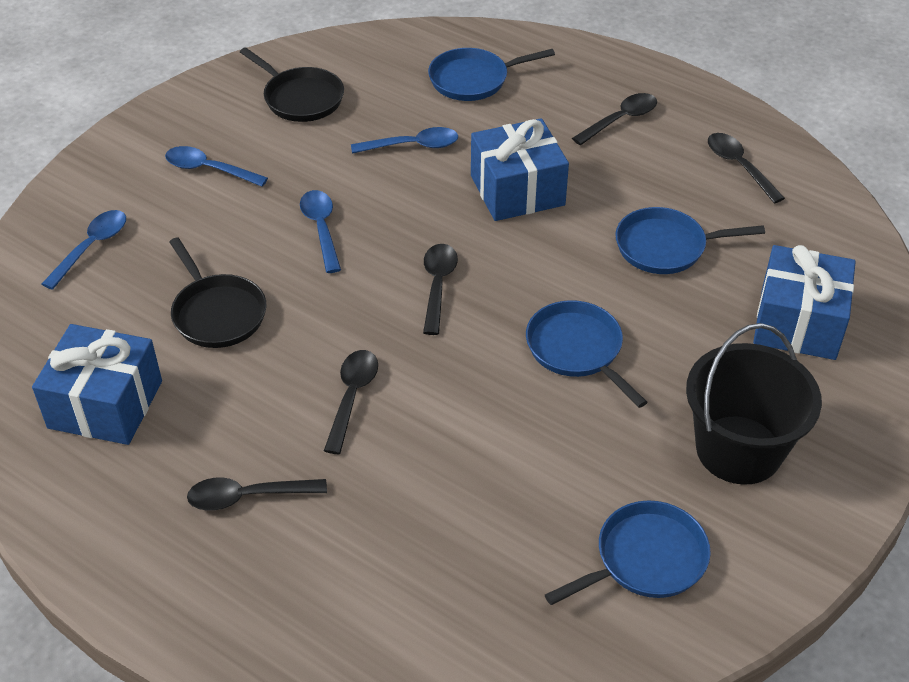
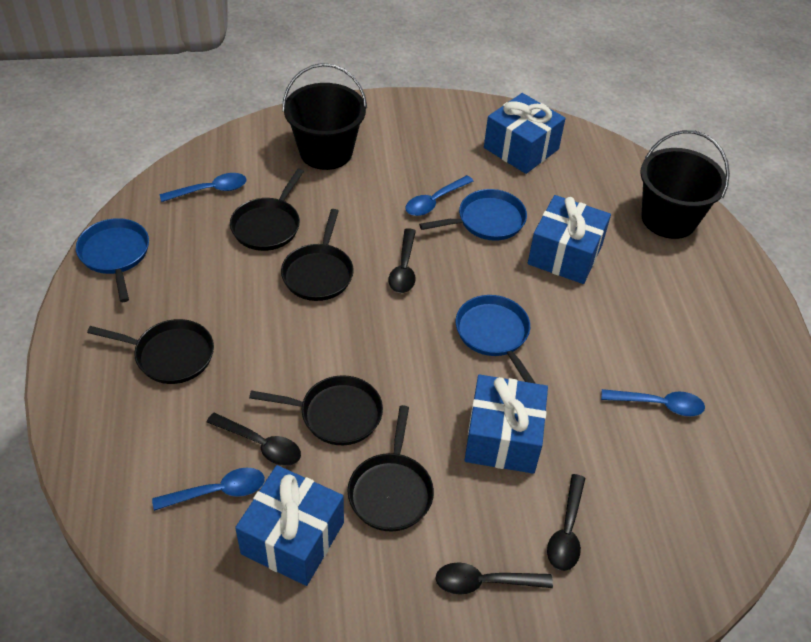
black bucket: 1 -> 2
black pan: 2 -> 5
black spoon: 5 -> 4
blue gift: 3 -> 4
blue pan: 4 -> 3

